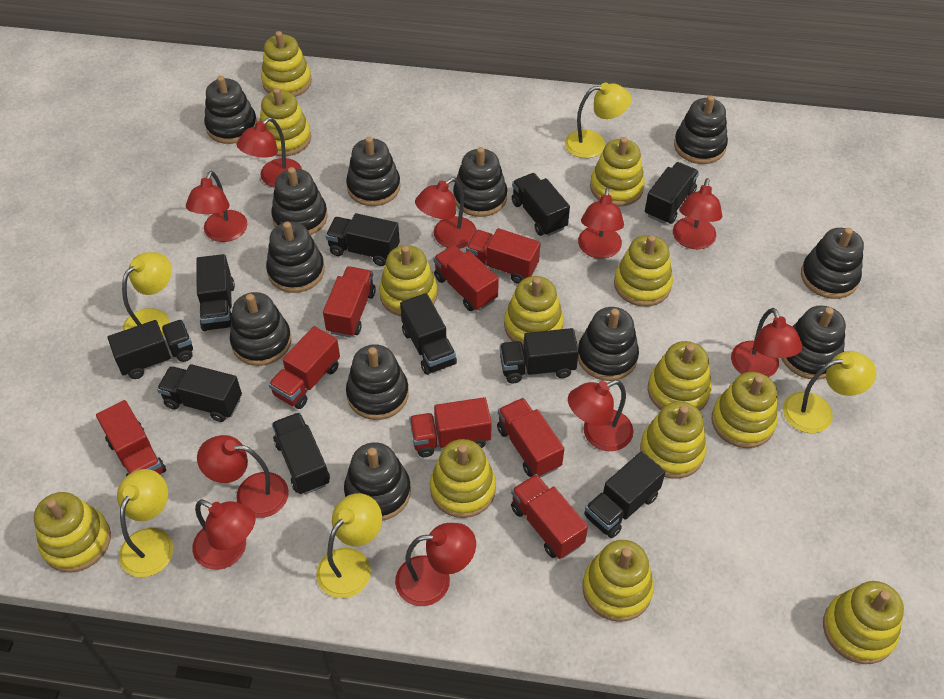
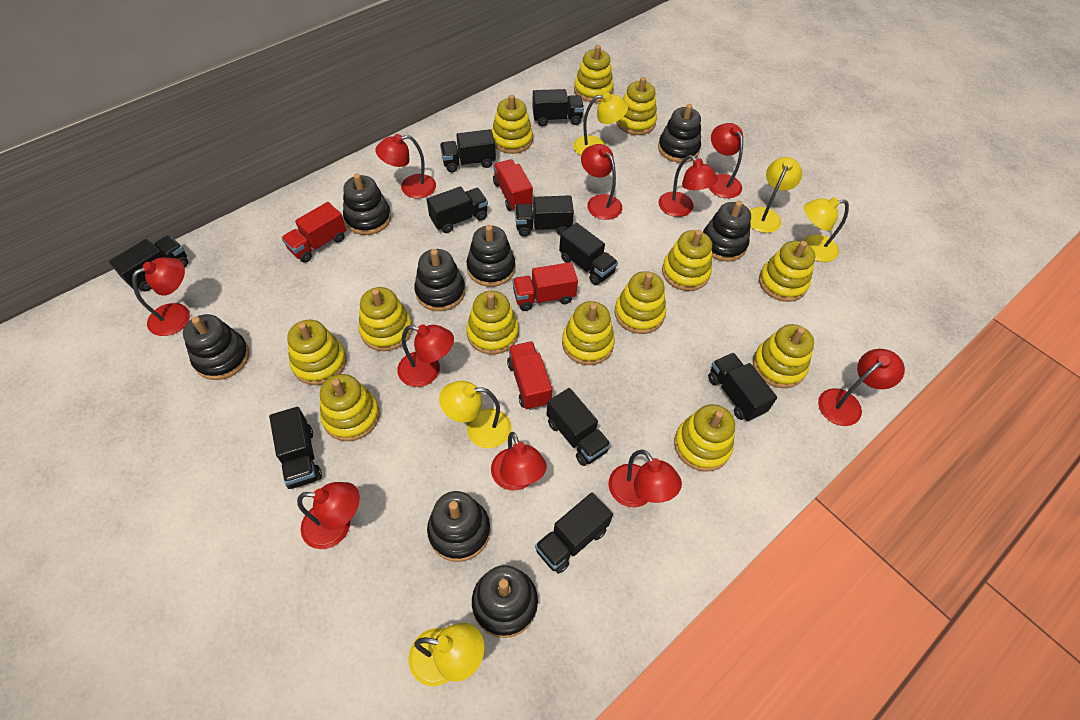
black stacking toy: 12 -> 8
red truck: 8 -> 4

